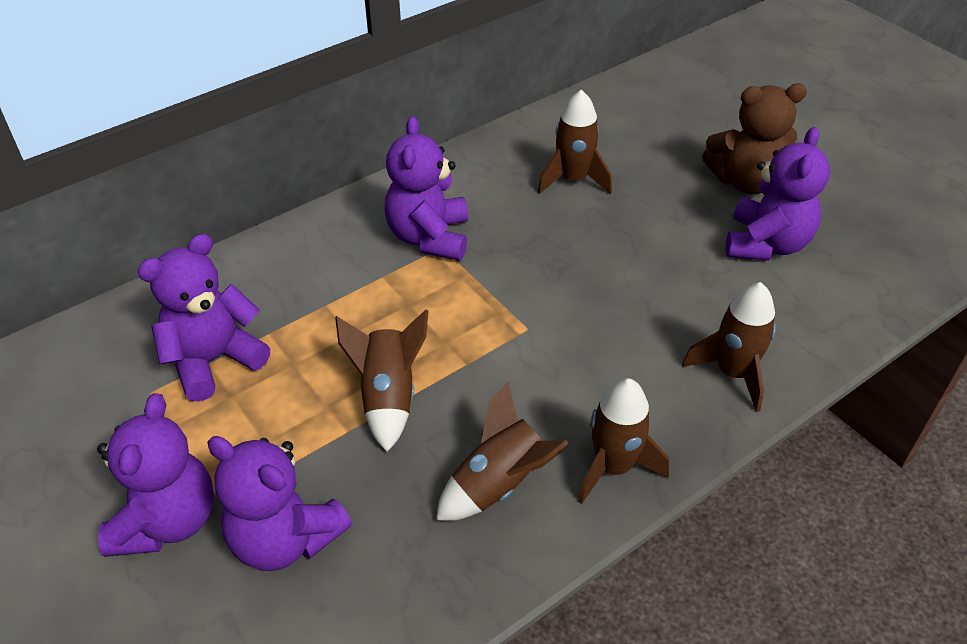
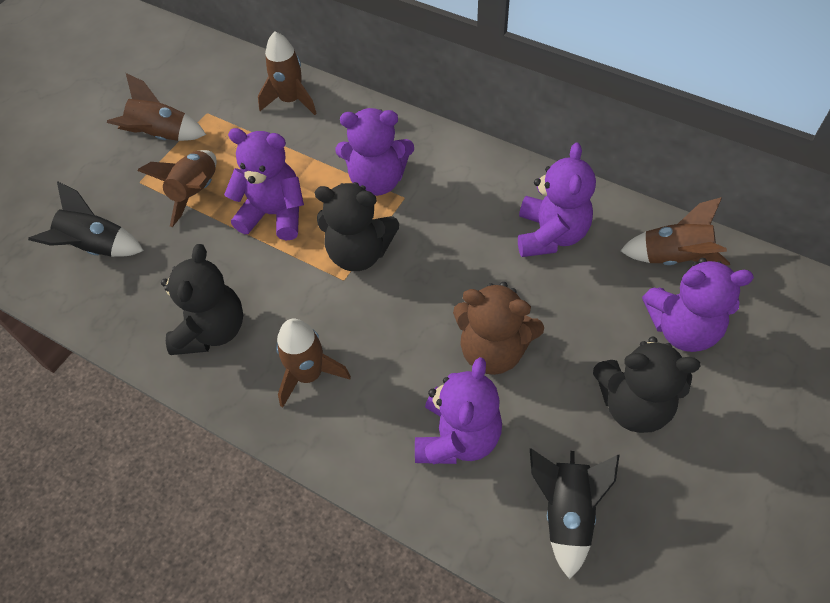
black rocket: 0 -> 2
black teddy bear: 0 -> 3

